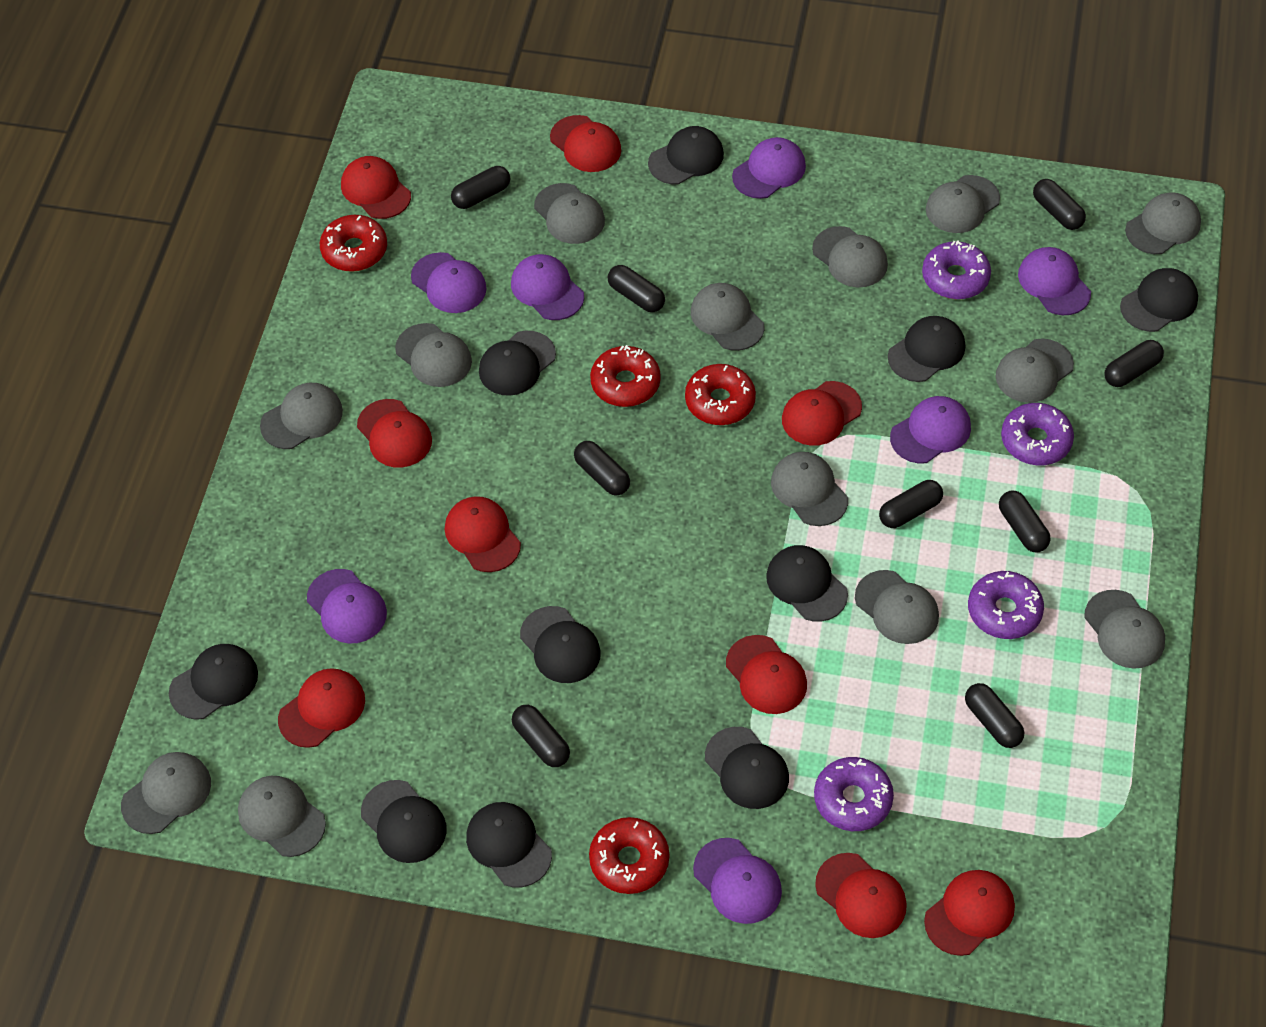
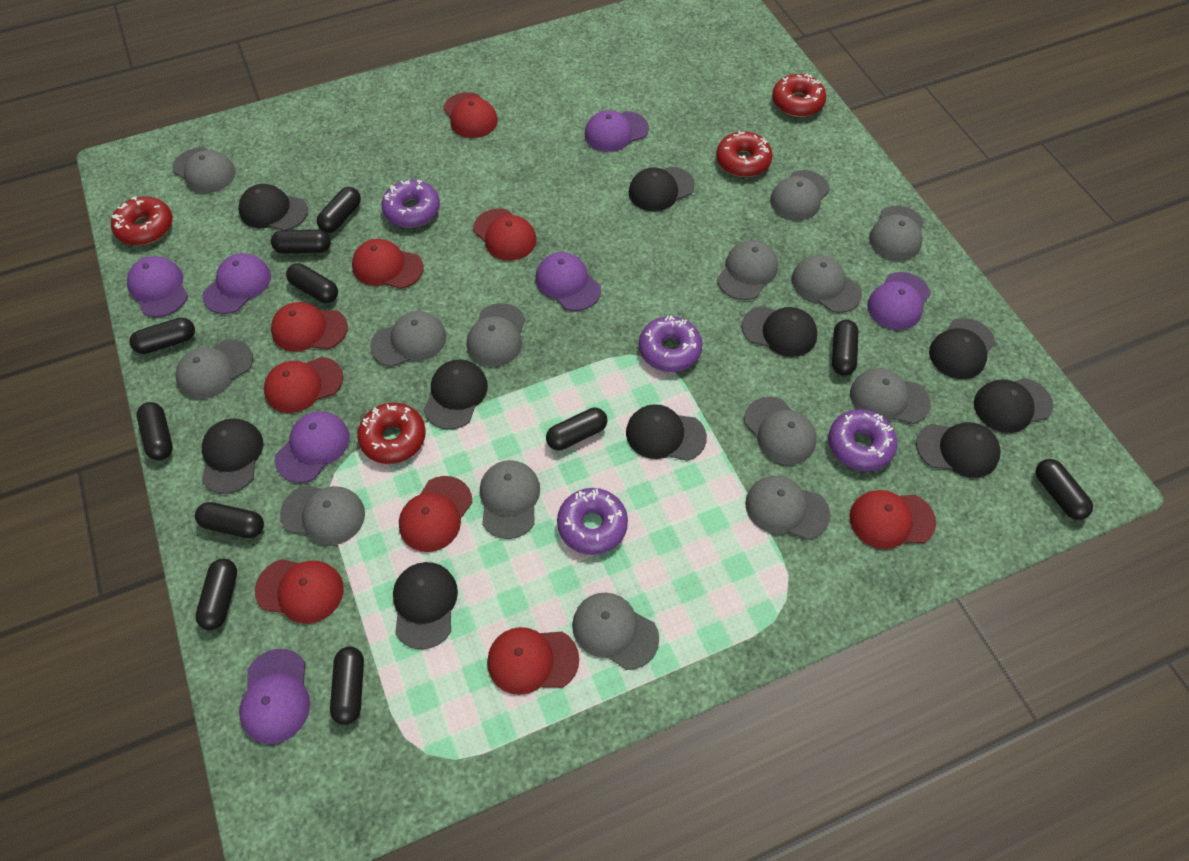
black capsule: 9 -> 11
grey cap: 13 -> 14

